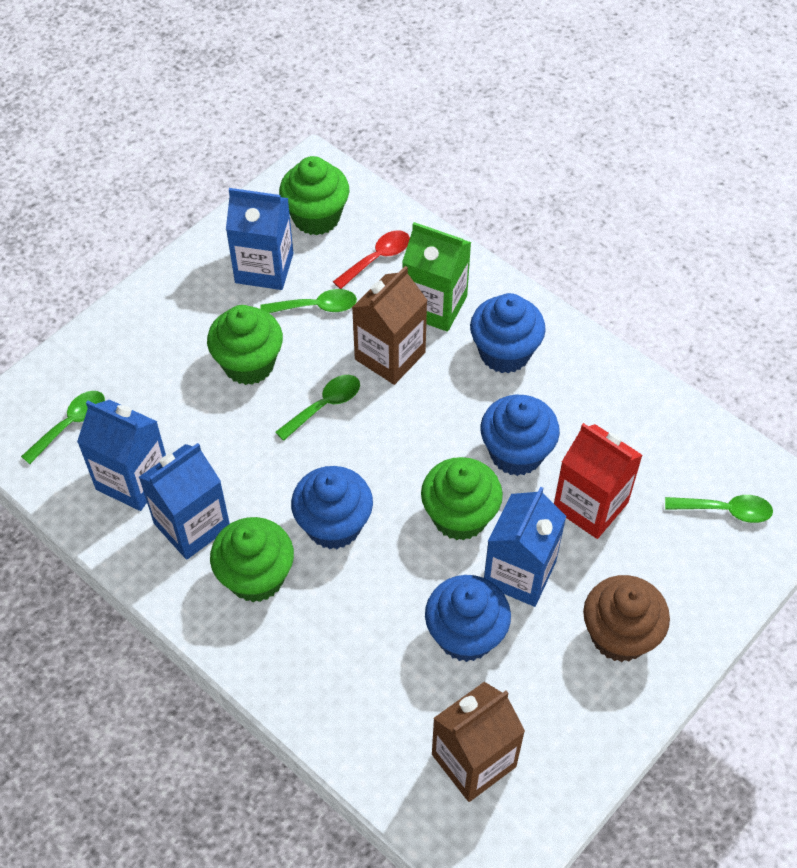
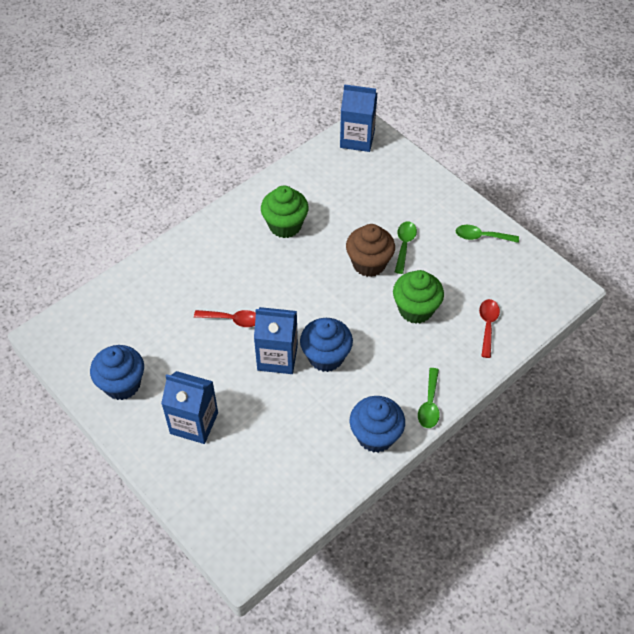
blue carton: 4 -> 3
blue cupcake: 4 -> 3
brown carton: 2 -> 0
green carton: 1 -> 0
green cupcake: 4 -> 2
green spoon: 4 -> 3
red carton: 1 -> 0
red spoon: 1 -> 2

